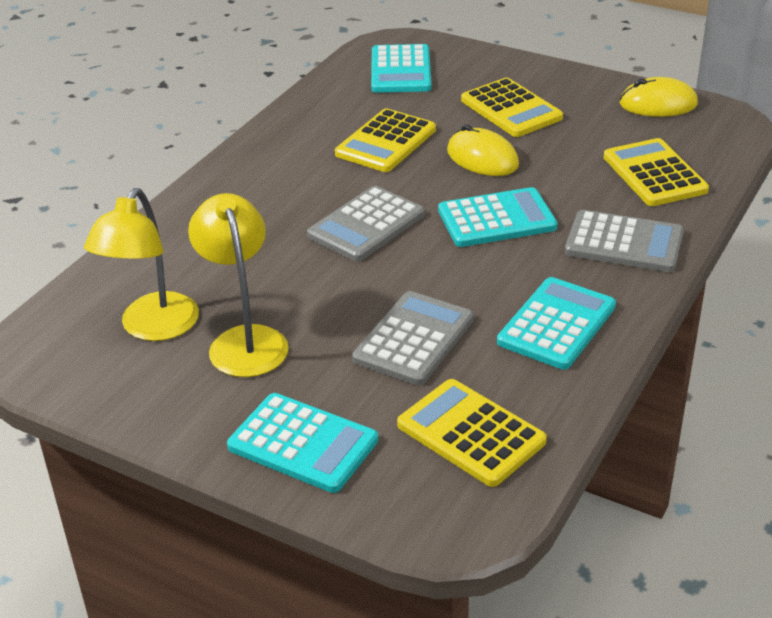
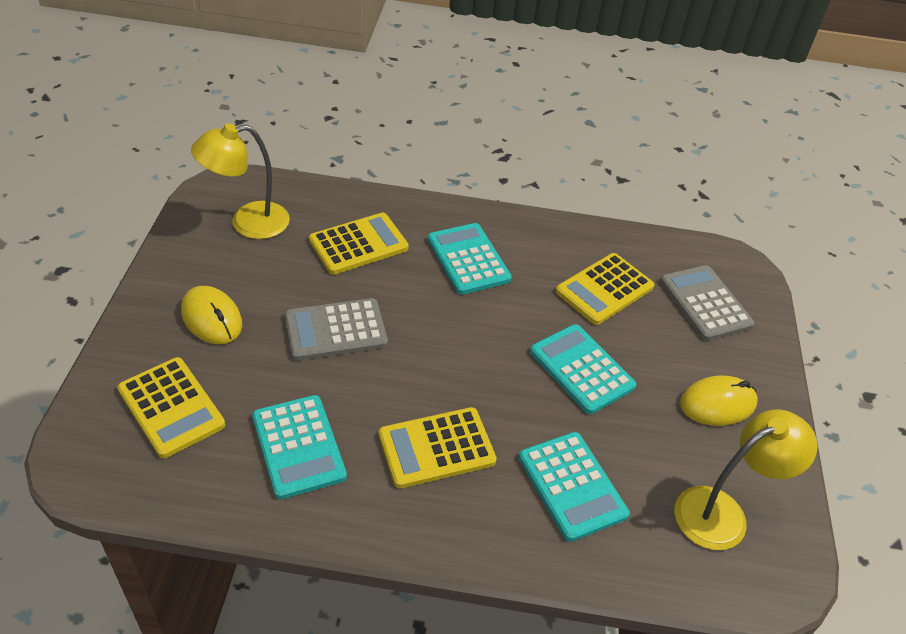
grey calculator: 3 -> 2

